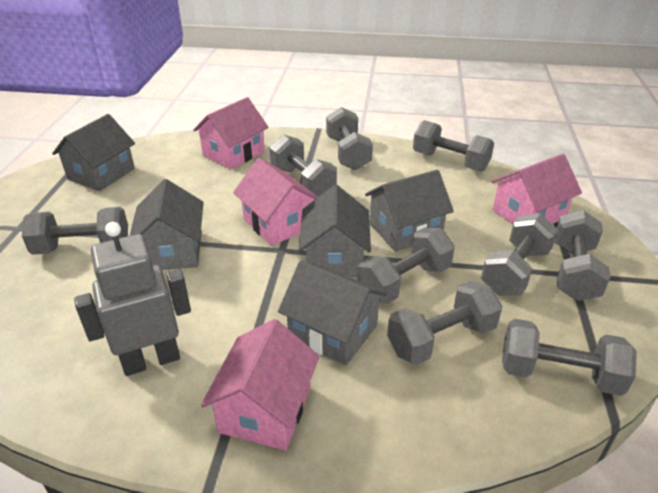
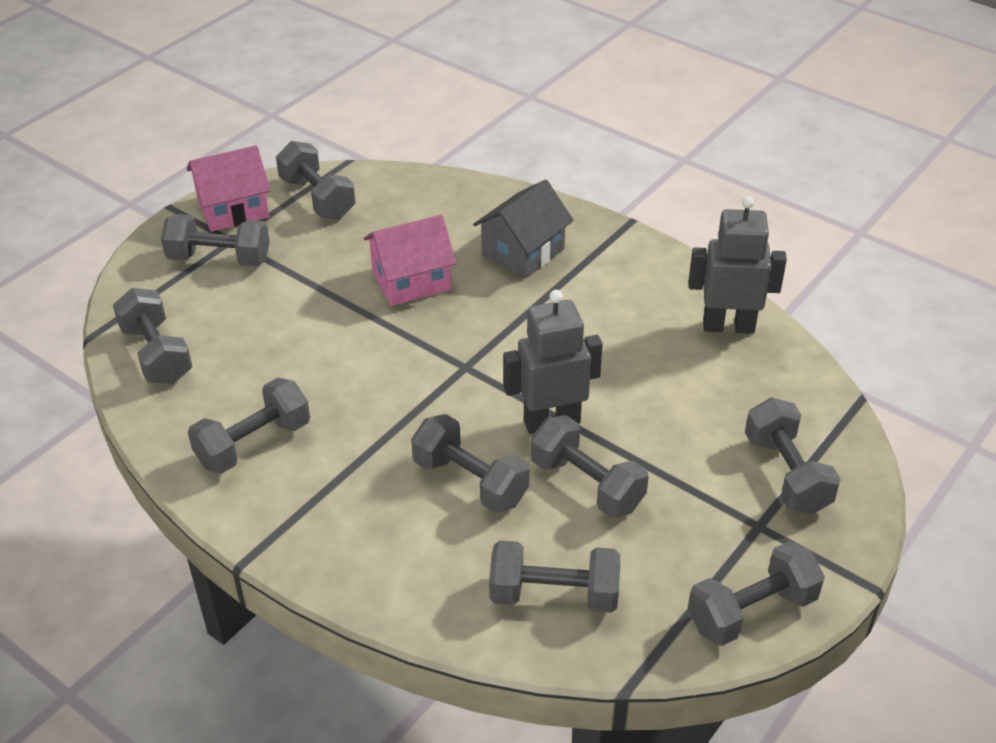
grey house: 5 -> 1
grey robot: 1 -> 2
pink house: 4 -> 2

